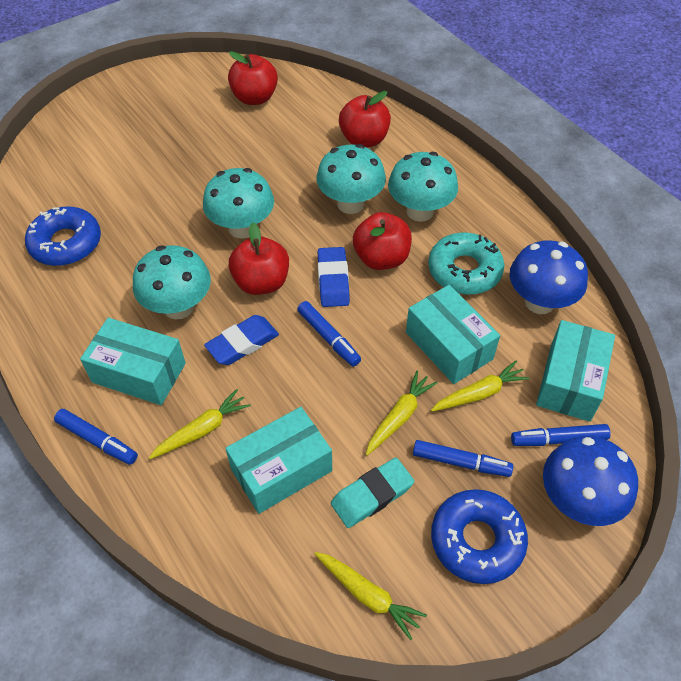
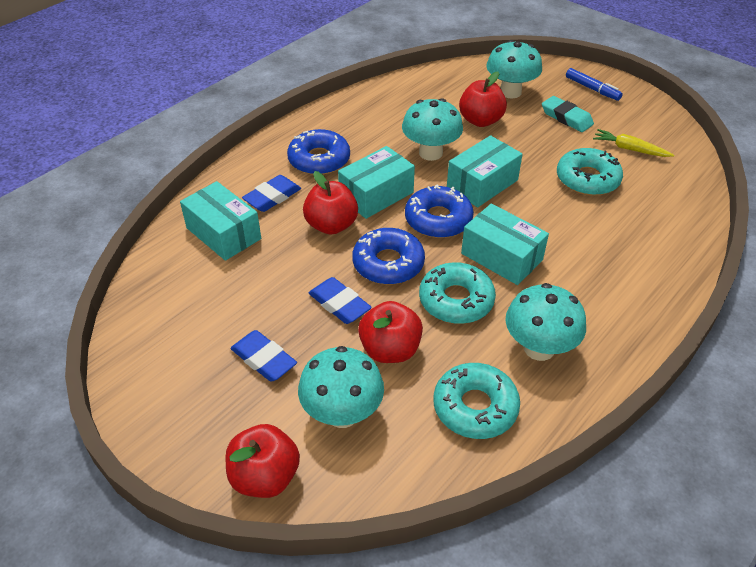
blue donut: 2 -> 3
blue eraser: 2 -> 3
blue marker: 4 -> 1
blue mushroom: 2 -> 0
turquoise donut: 1 -> 3
yellow carrot: 4 -> 1

